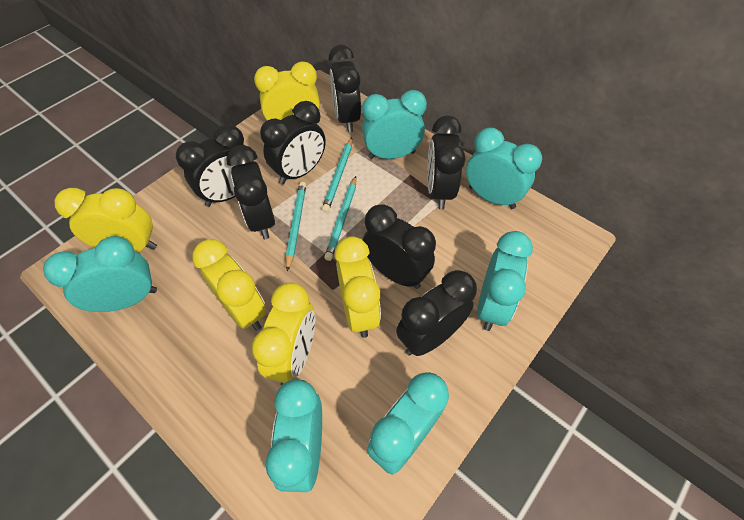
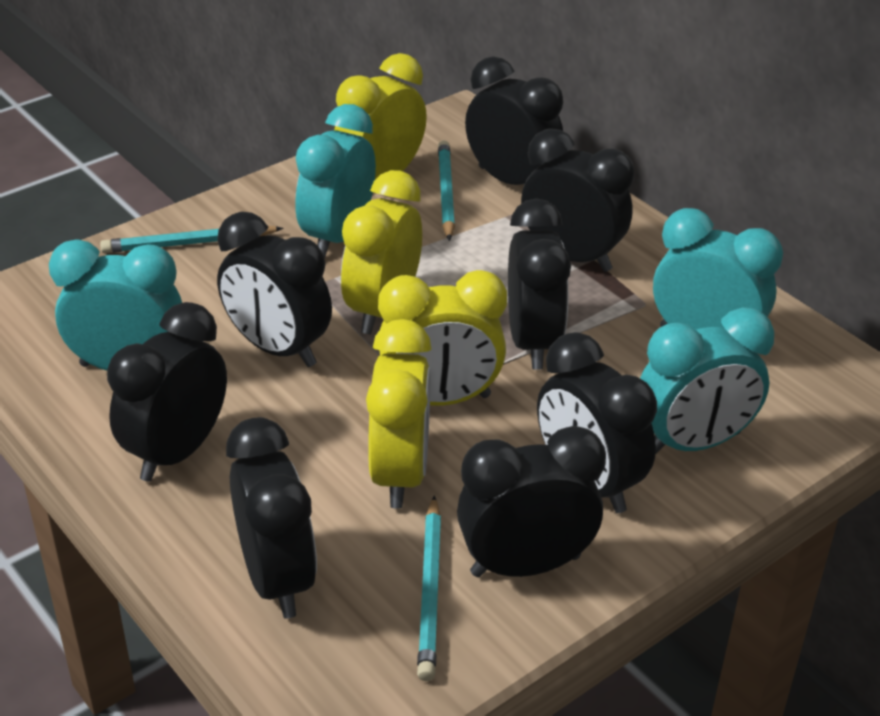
black clock: 7 -> 8
turquoise clock: 6 -> 4
yellow clock: 5 -> 4

